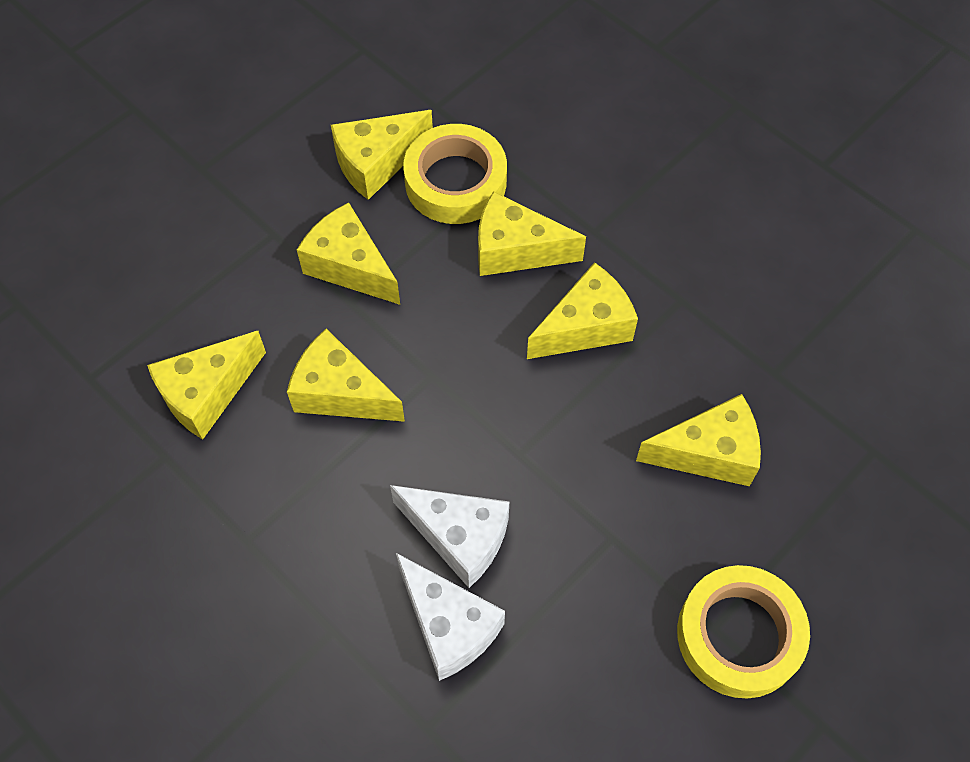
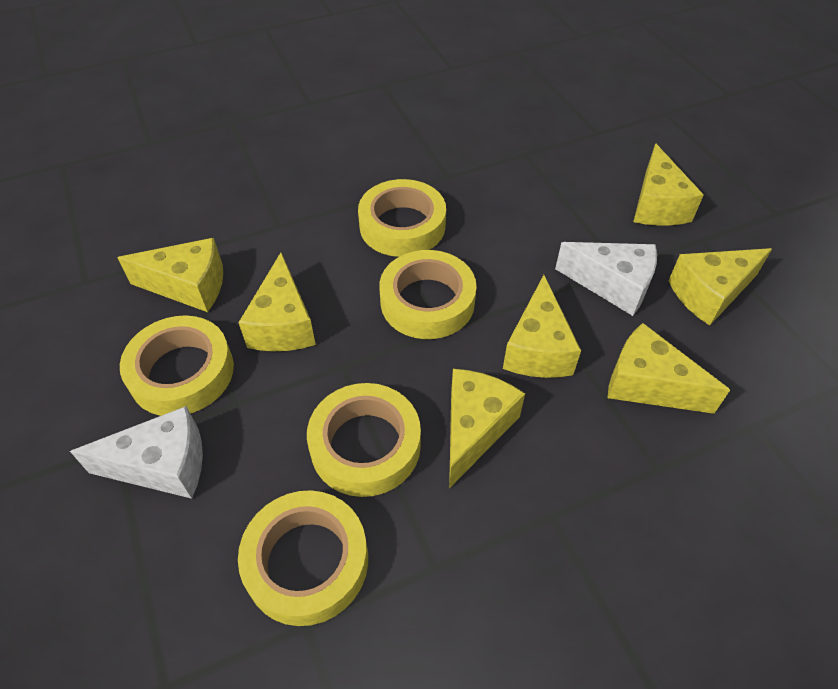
yellow tape: 2 -> 5

